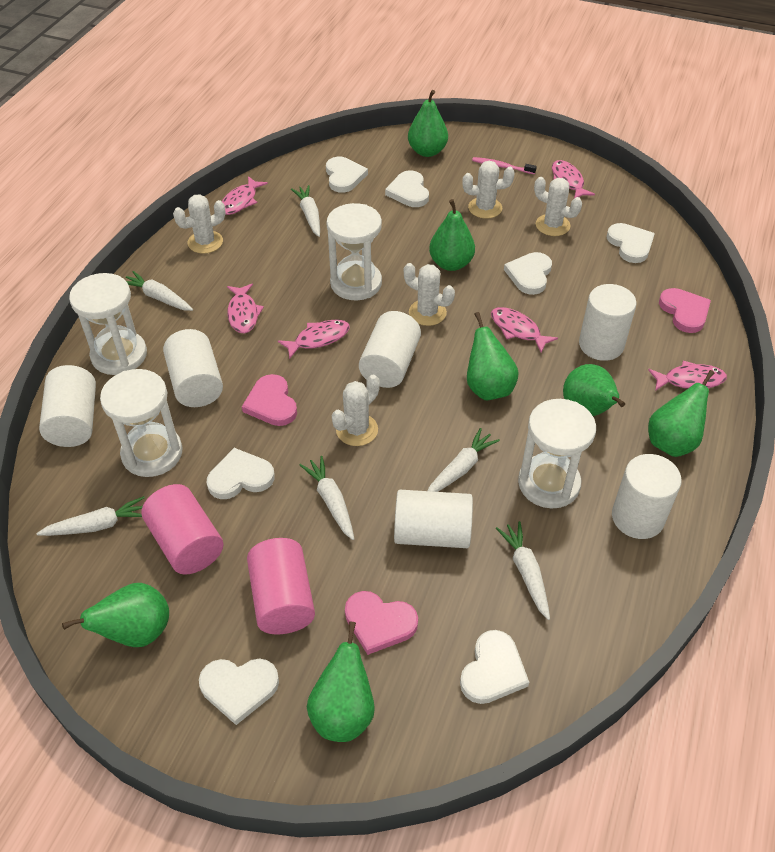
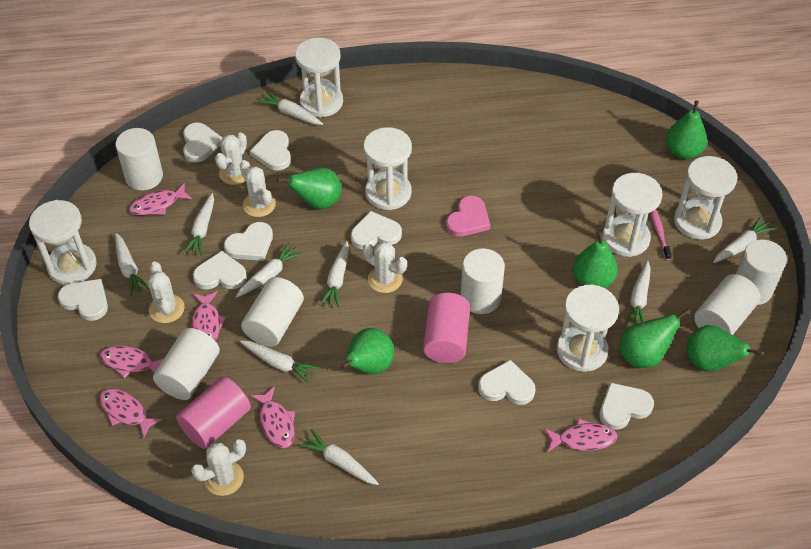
green pear: 7 -> 6
pink heart: 3 -> 1
white carrot: 6 -> 9
white heart: 7 -> 8
white hourglass: 4 -> 6

